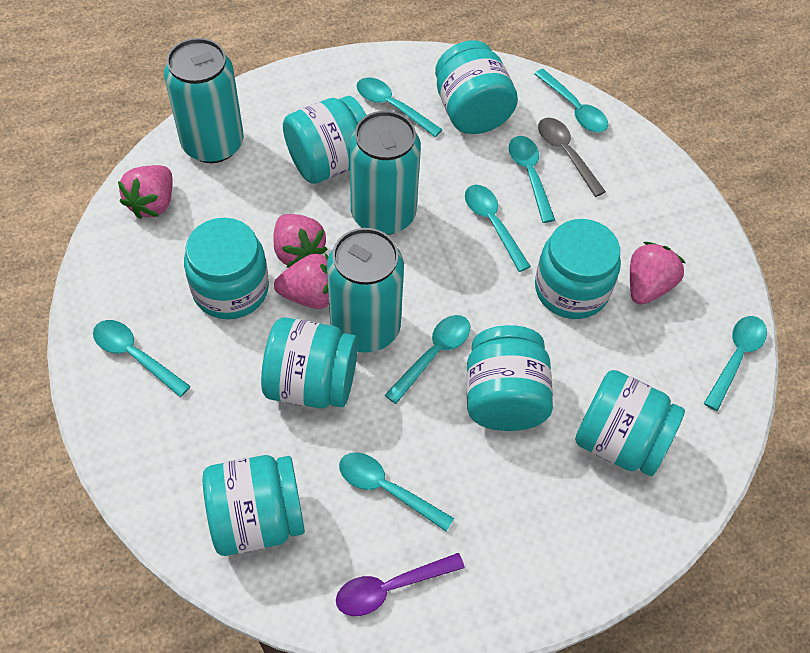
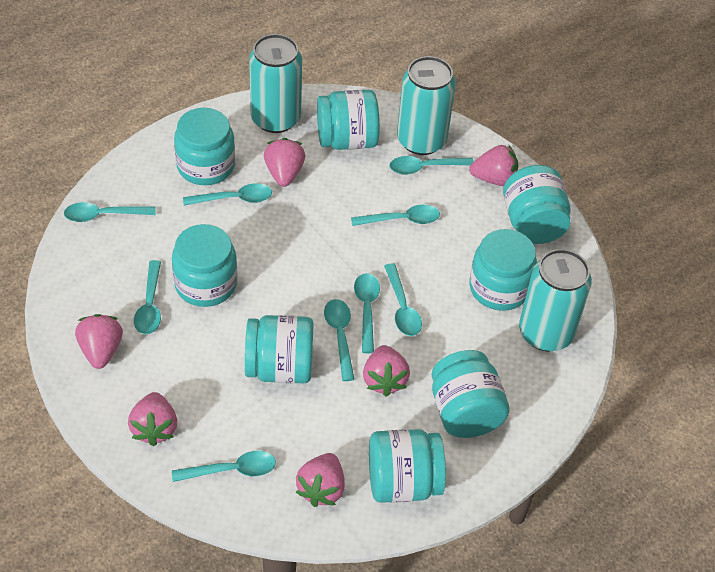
grey spoon: 1 -> 0
pink strawberry: 4 -> 6
purple spoon: 1 -> 0
turquoise spoon: 8 -> 9

